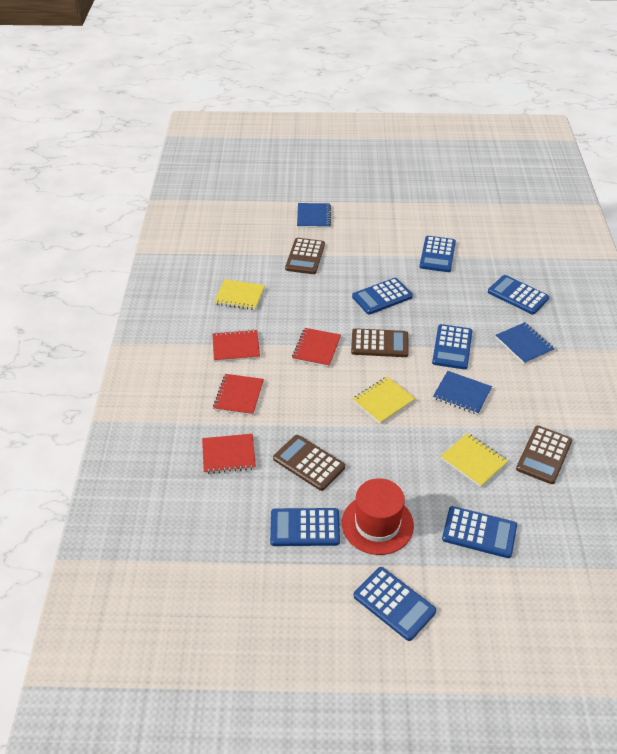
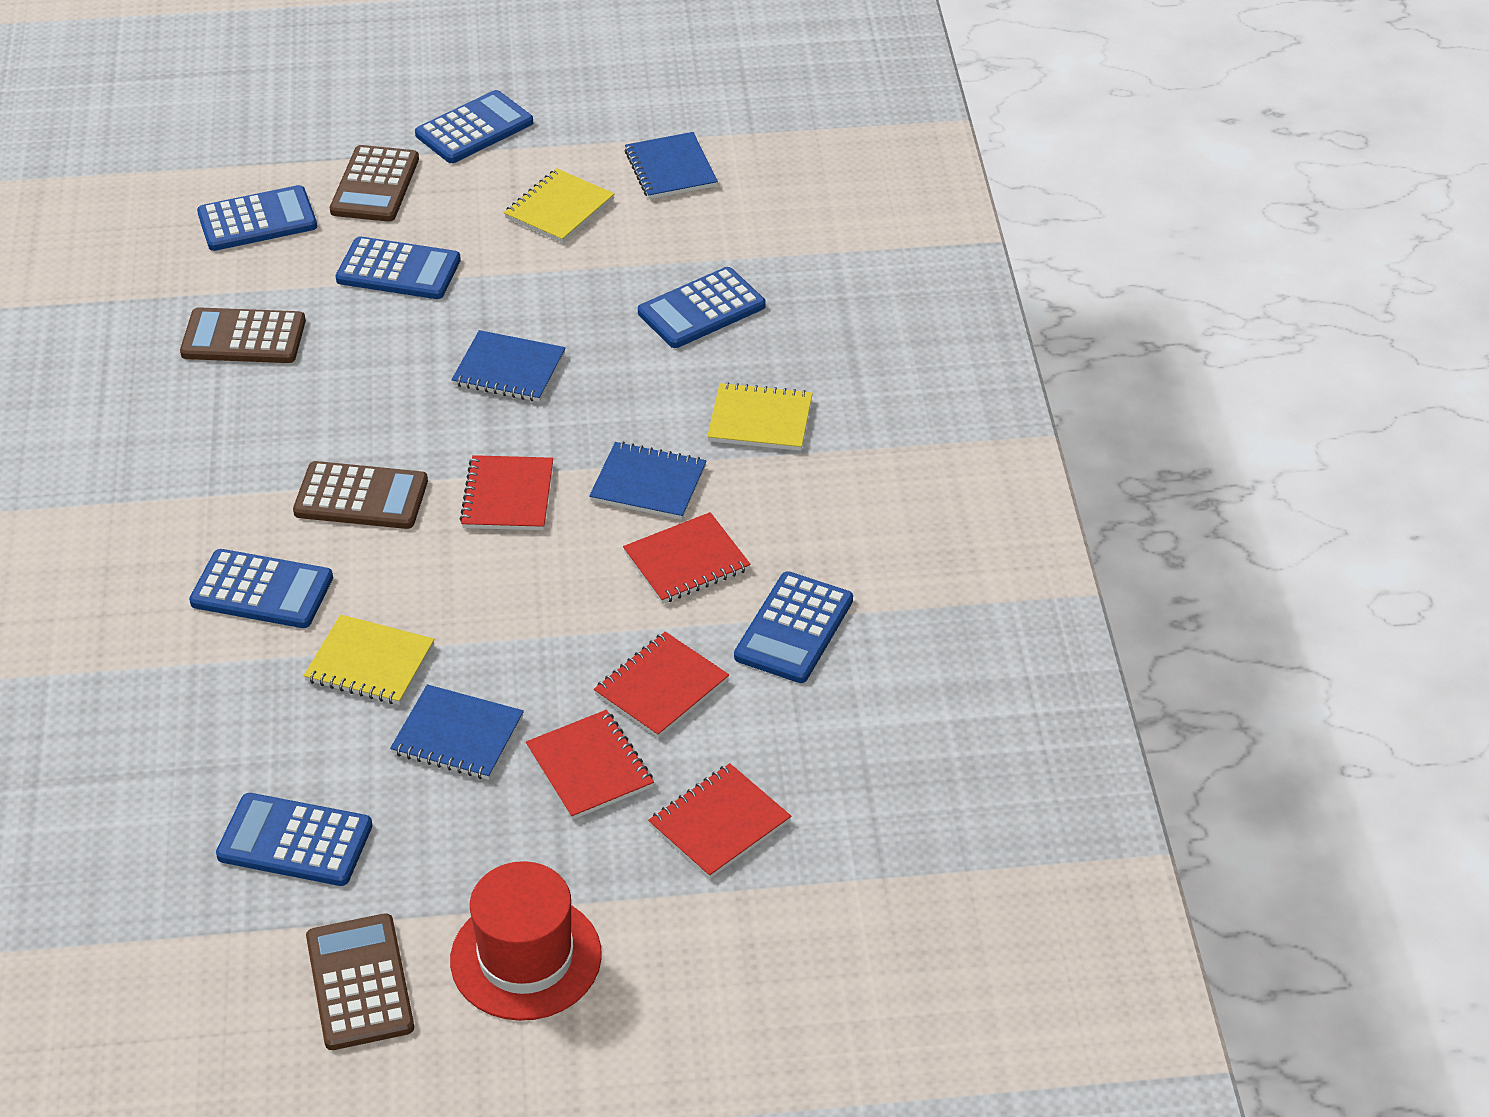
blue notebook: 3 -> 4
red notebook: 4 -> 5

